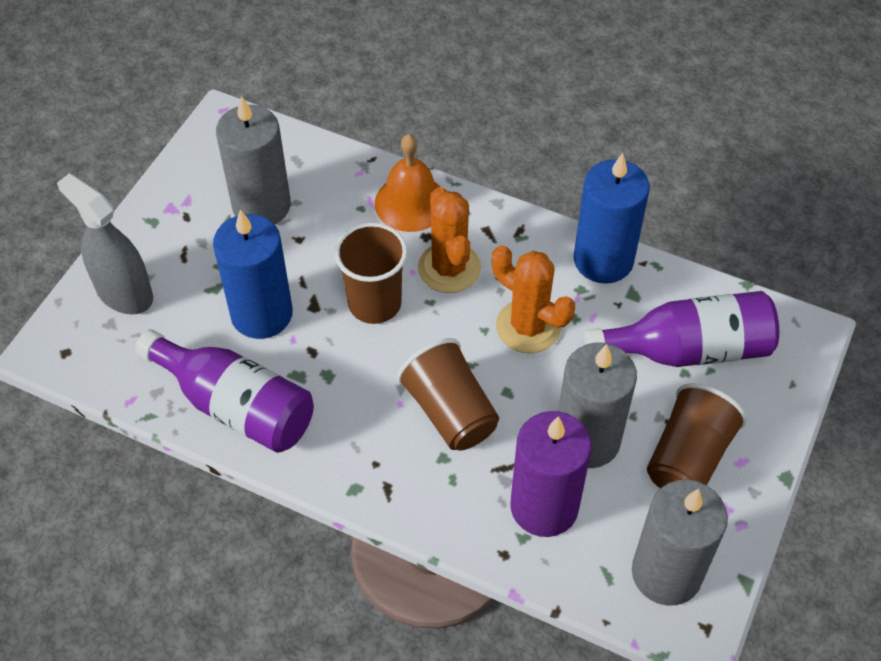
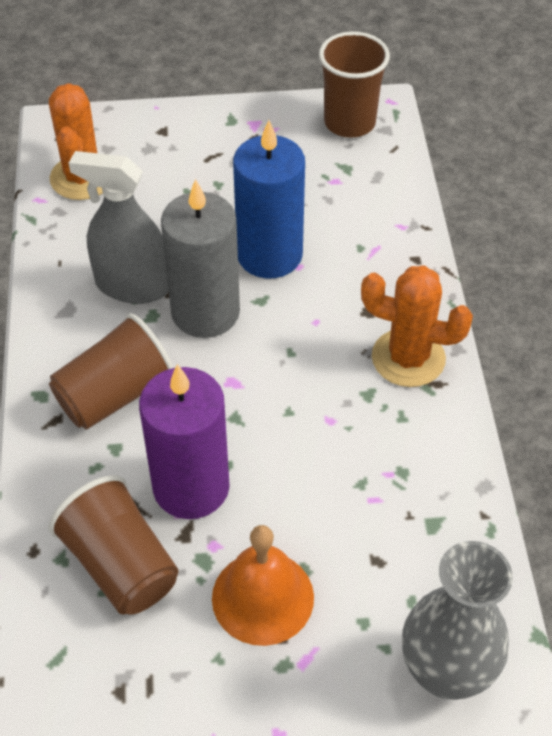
blue candle: 2 -> 1
grey candle: 3 -> 1
grey vase: 0 -> 1
purple bottle: 2 -> 0

